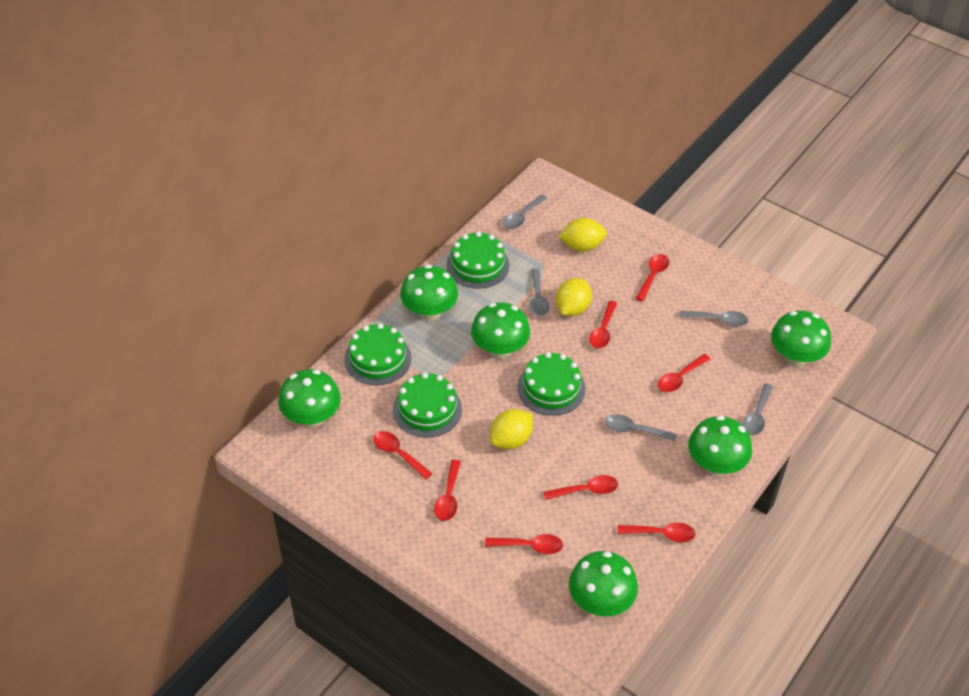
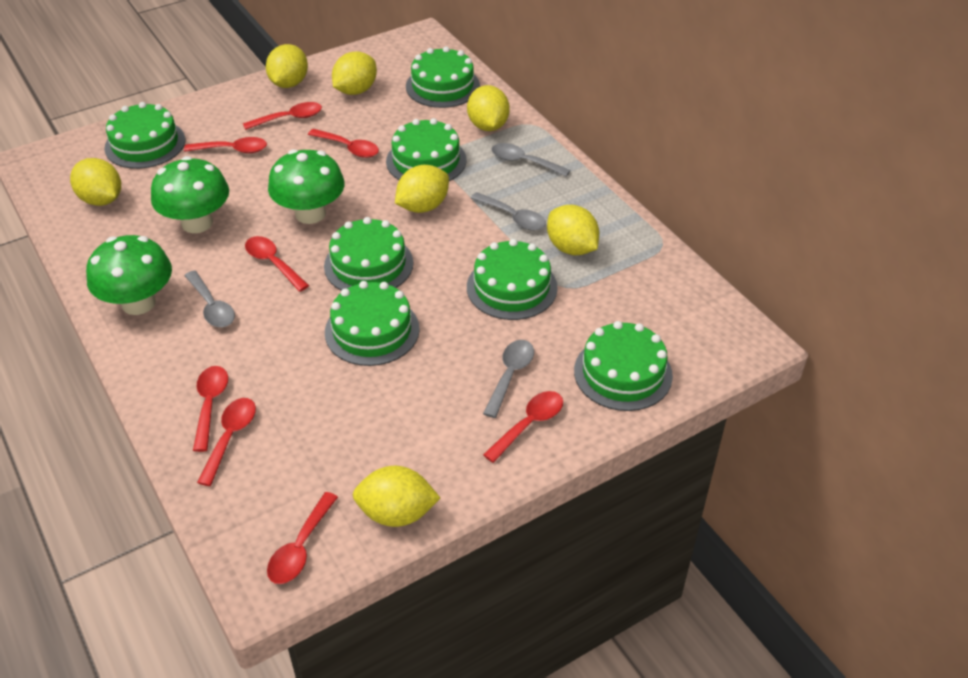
green cake: 4 -> 7
green mushroom: 6 -> 3
grey spoon: 5 -> 4
yellow lemon: 3 -> 7

